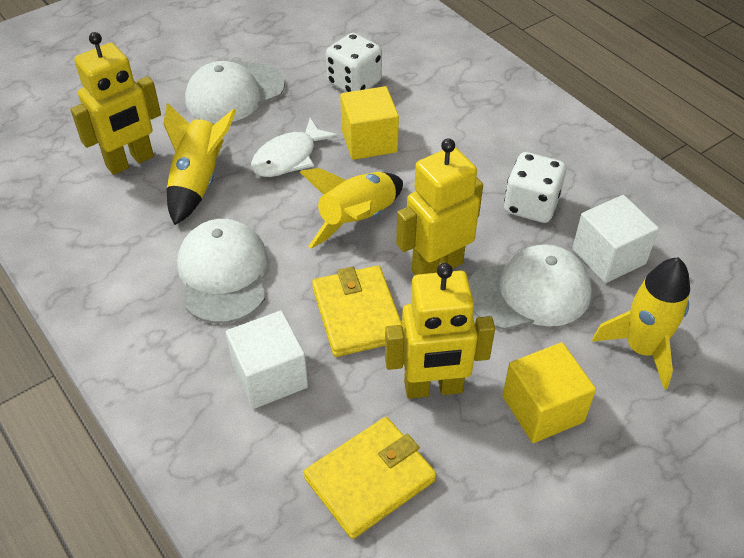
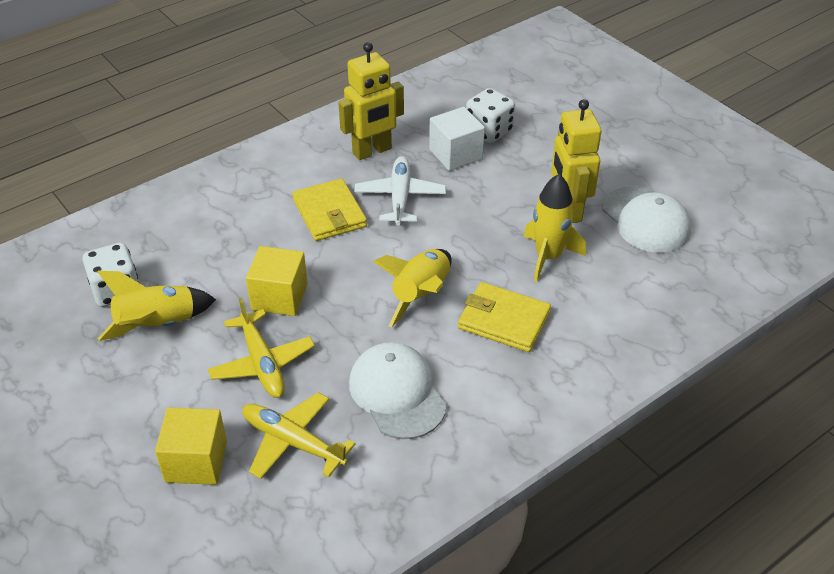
white cap: 3 -> 2
white cube: 2 -> 1
white fish: 1 -> 0
white plane: 0 -> 1
yellow plane: 0 -> 2
yellow robot: 3 -> 2

